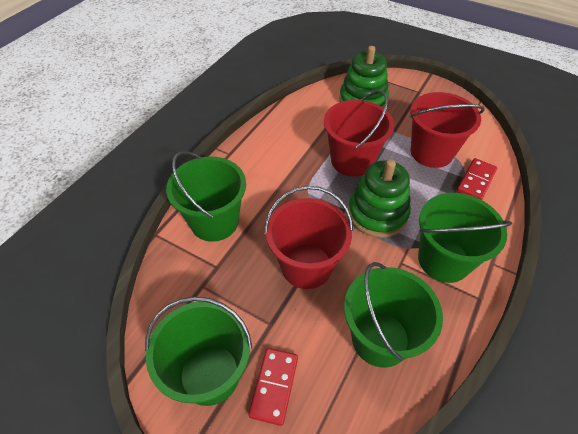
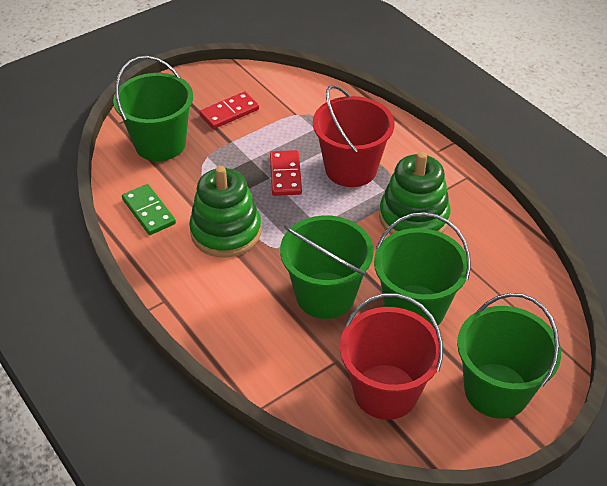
green domino: 0 -> 1
red bucket: 3 -> 2

